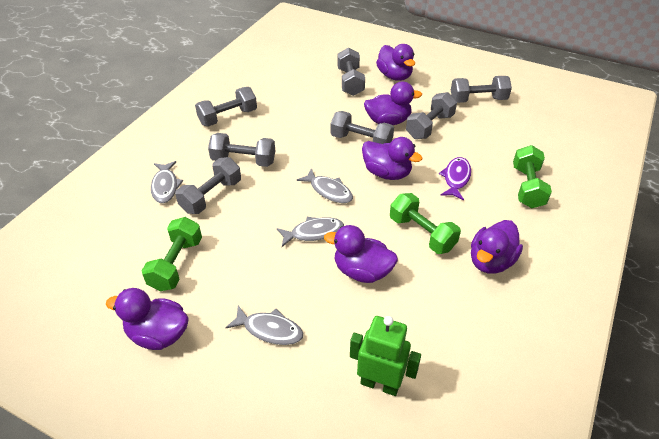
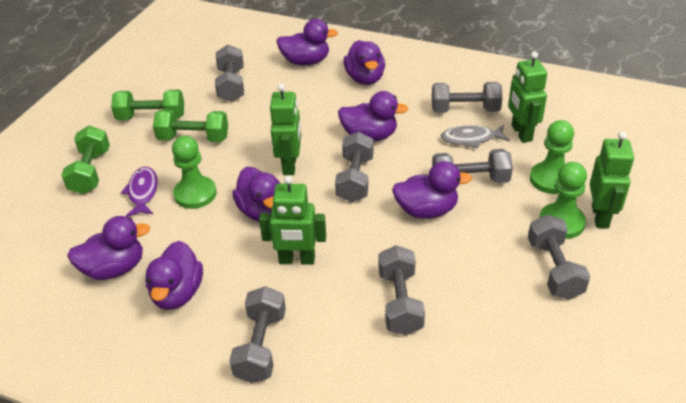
green pawn: 0 -> 3
green robot: 1 -> 4
grey fish: 4 -> 1
purple duck: 6 -> 7

